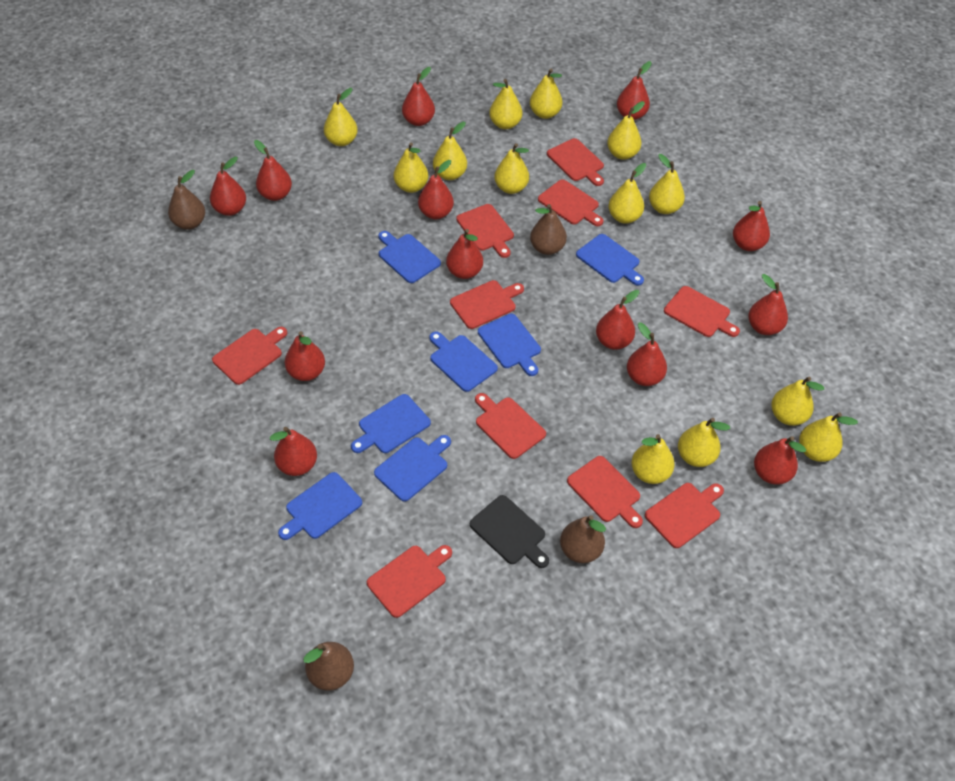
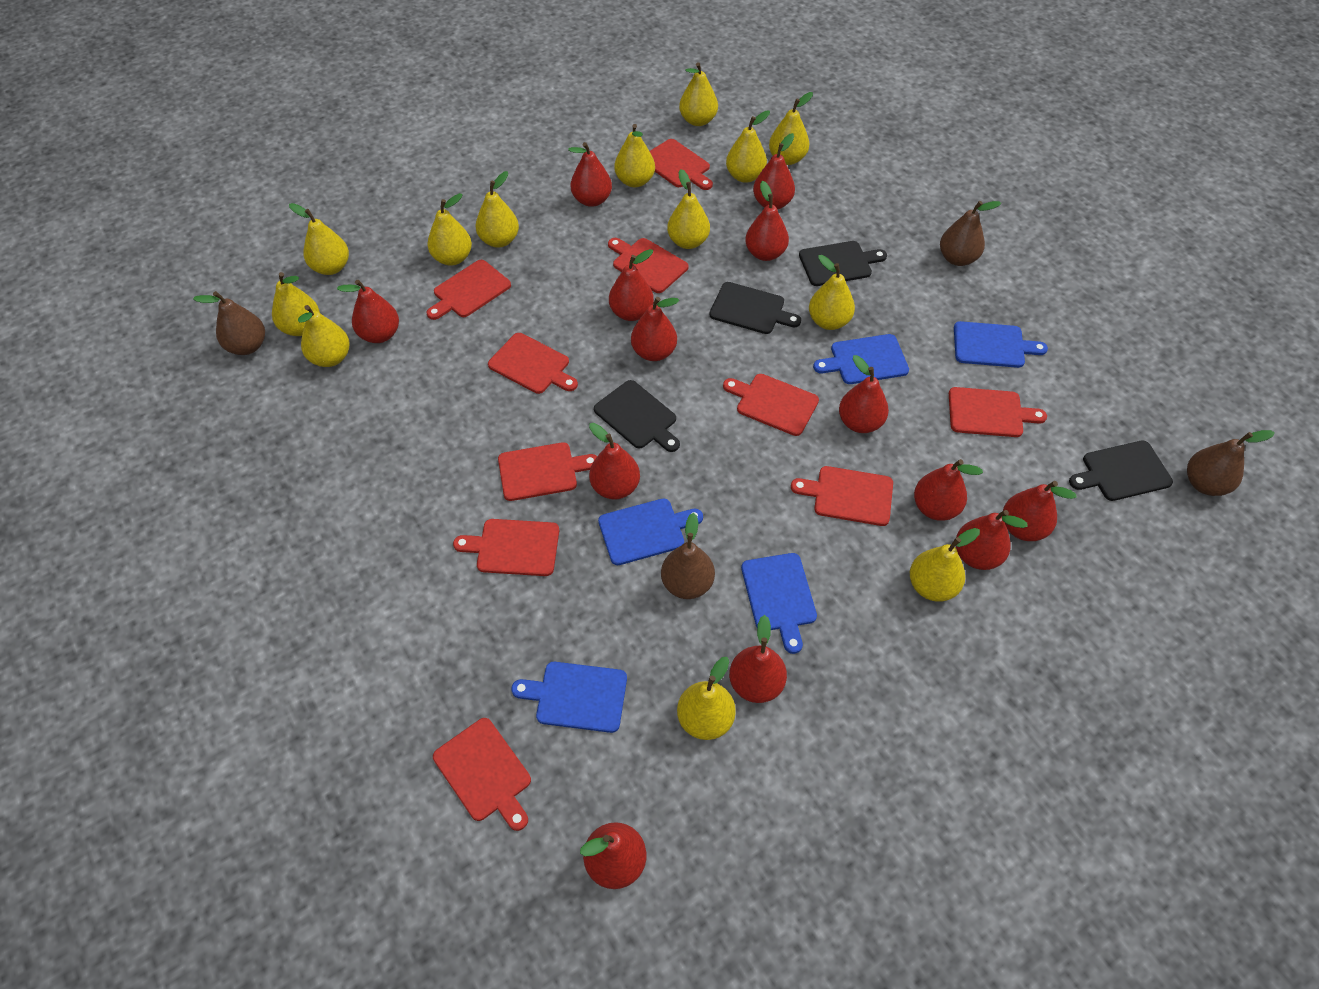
black cutting board: 1 -> 4
blue cutting board: 7 -> 5

